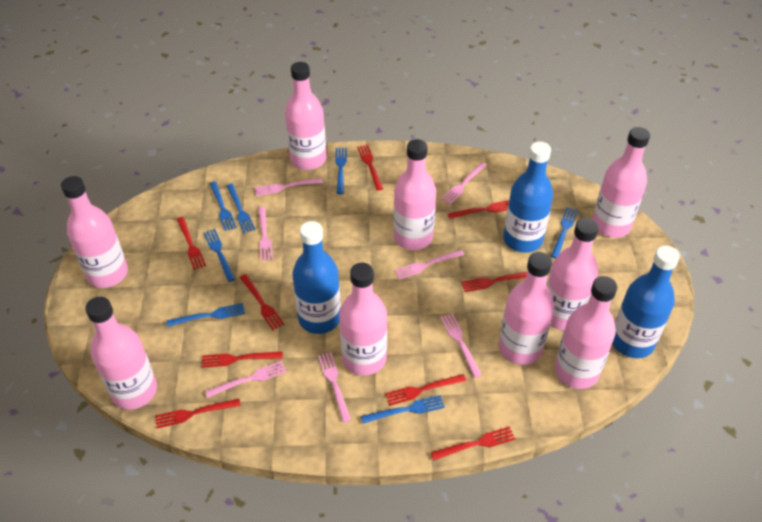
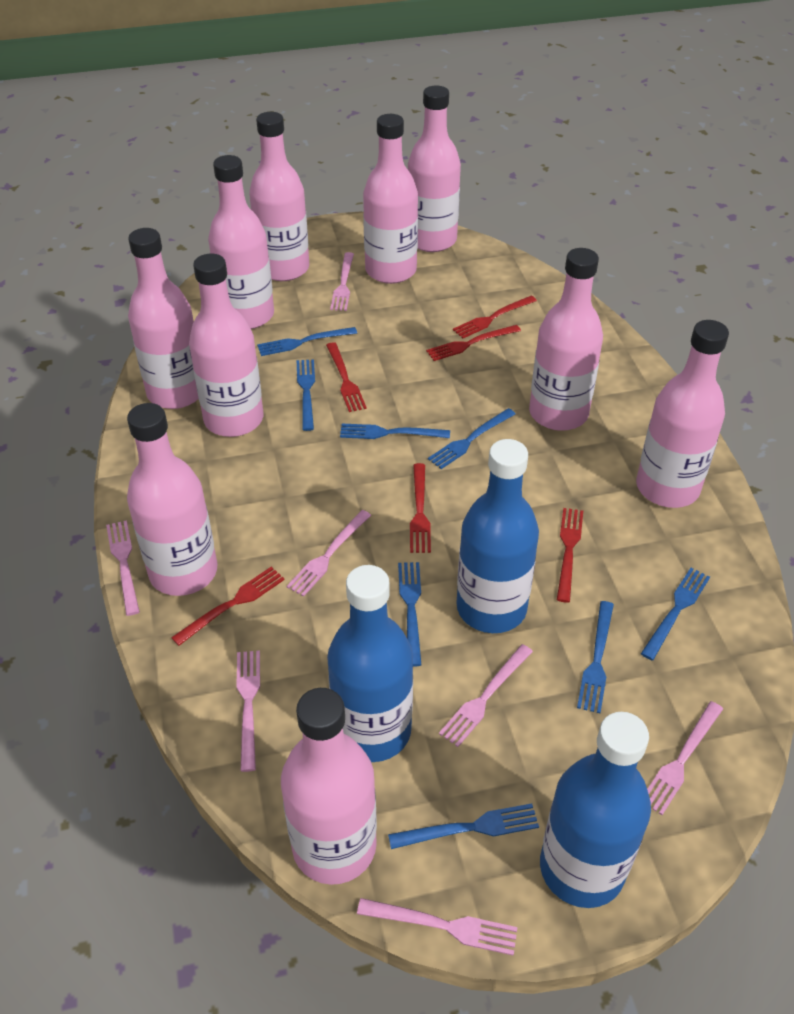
blue fork: 7 -> 8
pink bottle: 9 -> 10
red fork: 9 -> 6

